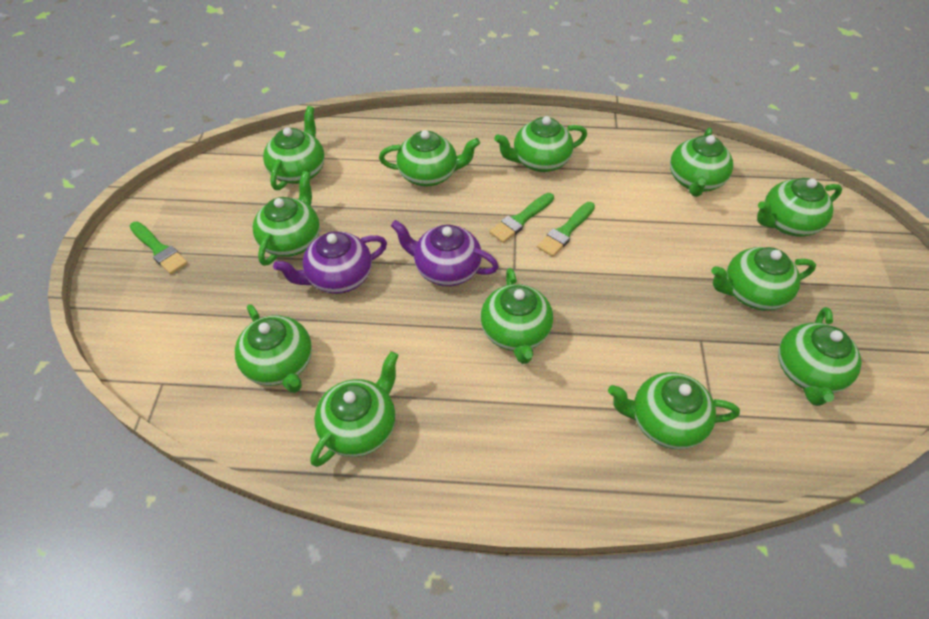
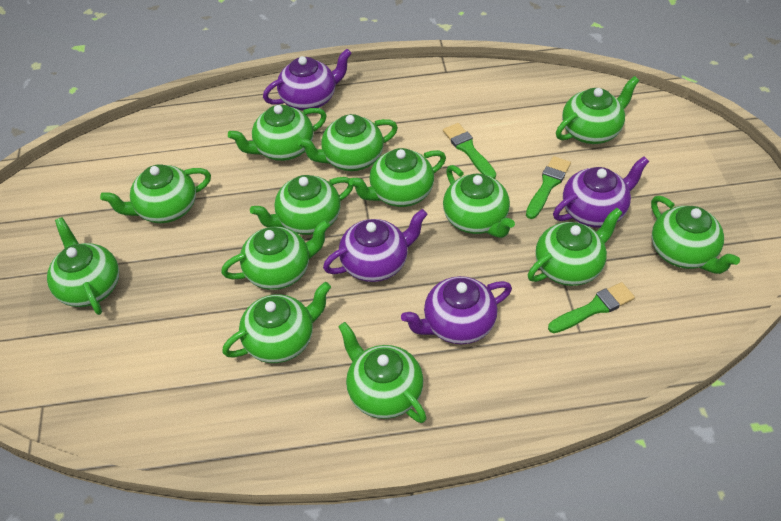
green teapot: 12 -> 13
purple teapot: 2 -> 4

